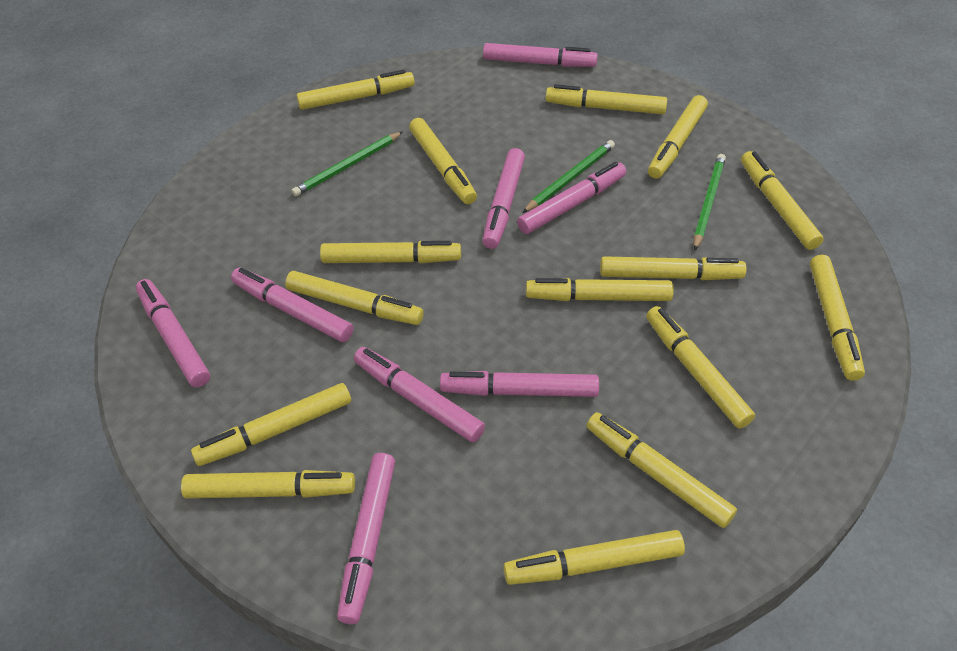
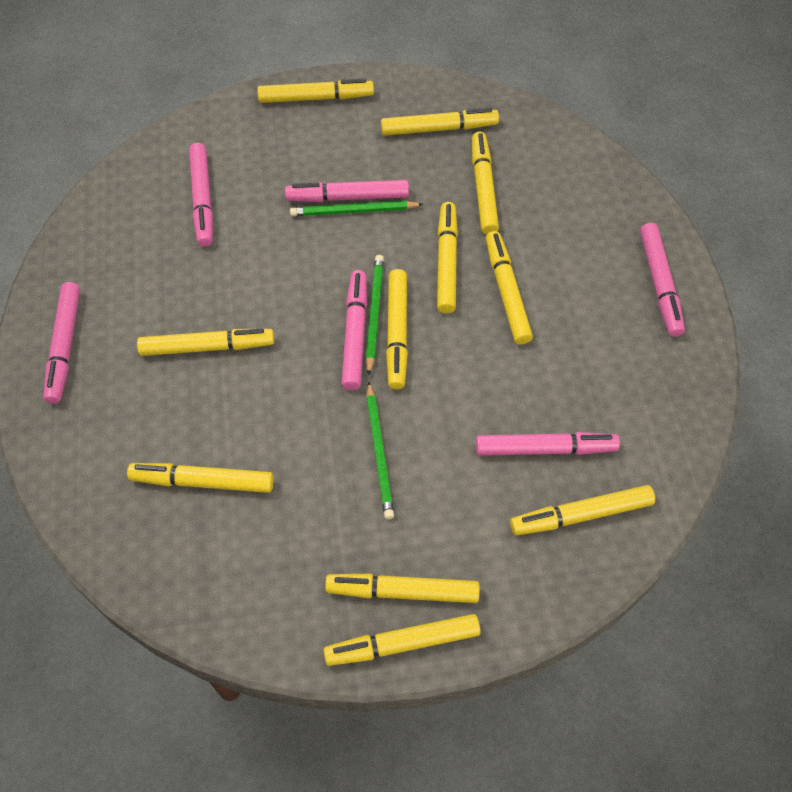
pink marker: 8 -> 6
yellow marker: 15 -> 11

